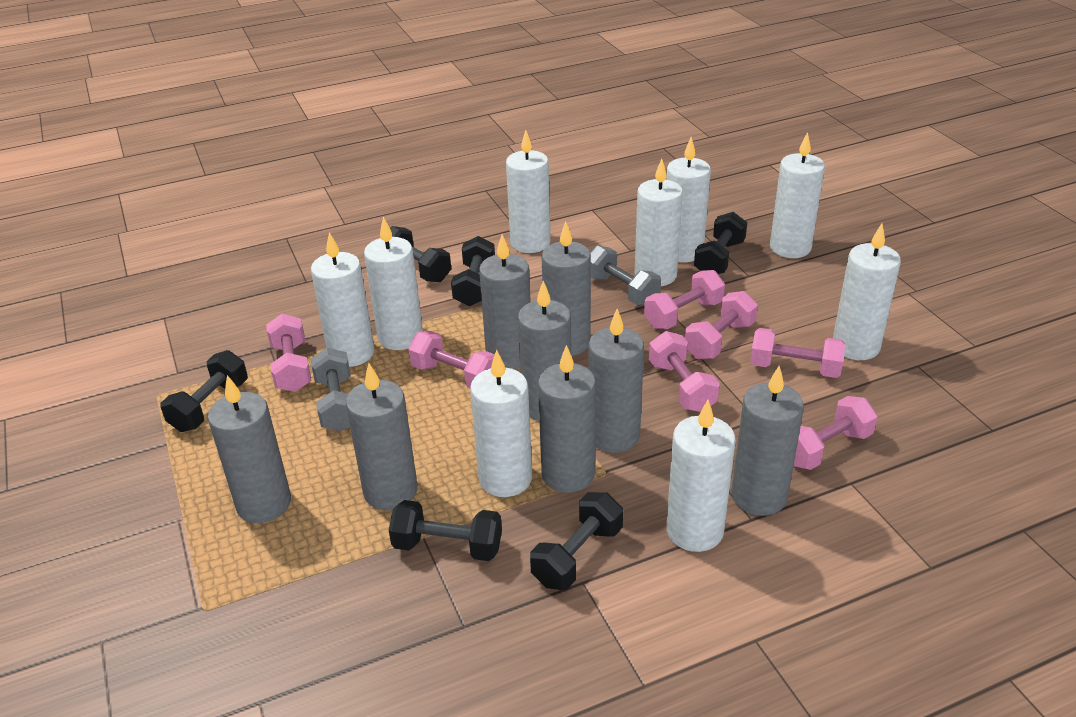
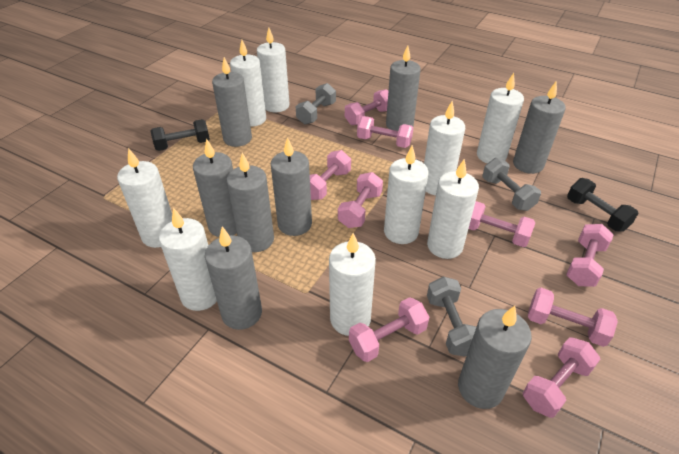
black dumbbell: 6 -> 2
grey dumbbell: 2 -> 3
pink dumbbell: 7 -> 9

